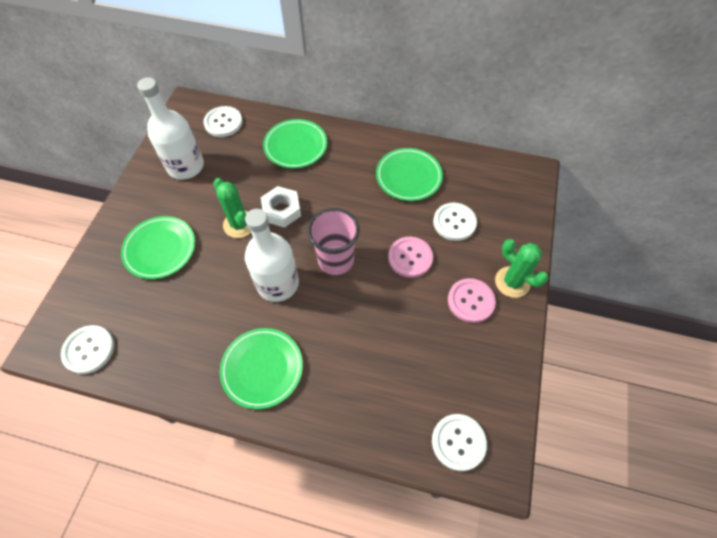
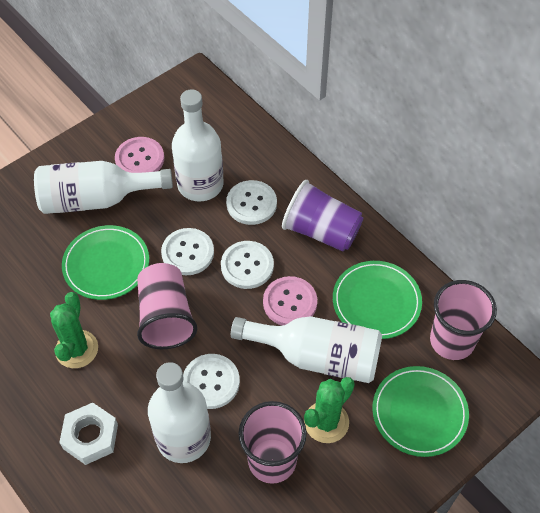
green plate: 4 -> 3
pink cup: 1 -> 3
purple cup: 0 -> 1
white bottle: 2 -> 4

